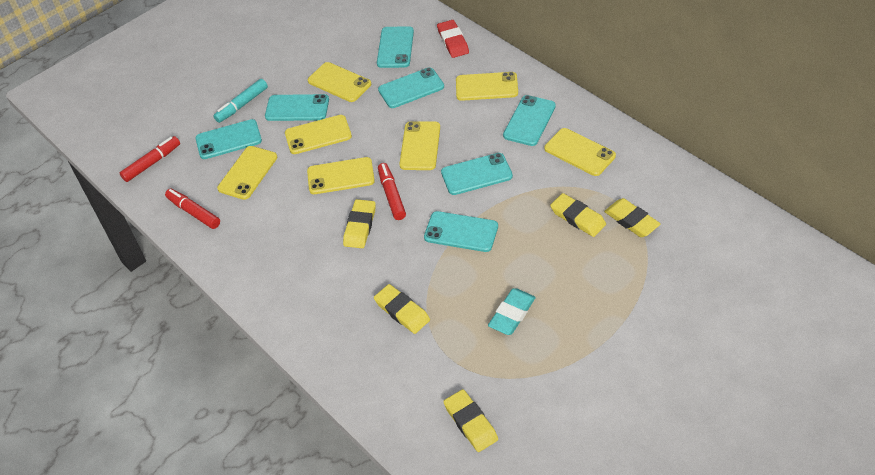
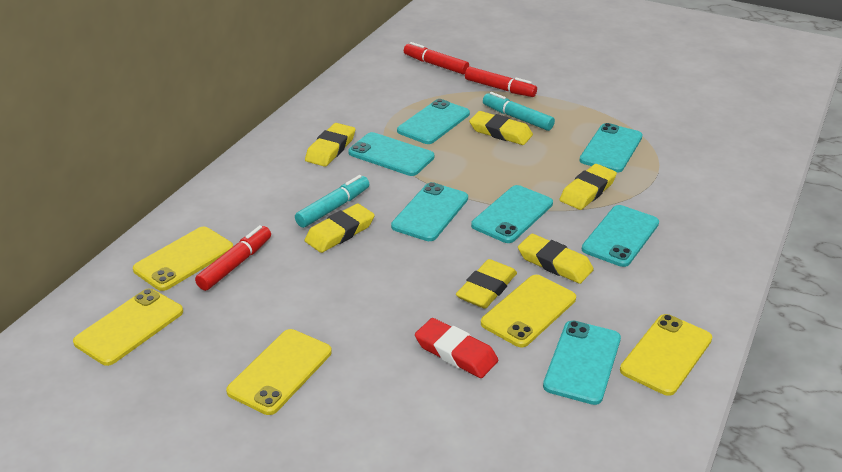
turquoise eraser: 1 -> 0
turquoise marker: 1 -> 2
yellow eraser: 5 -> 6
yellow phone: 7 -> 5

